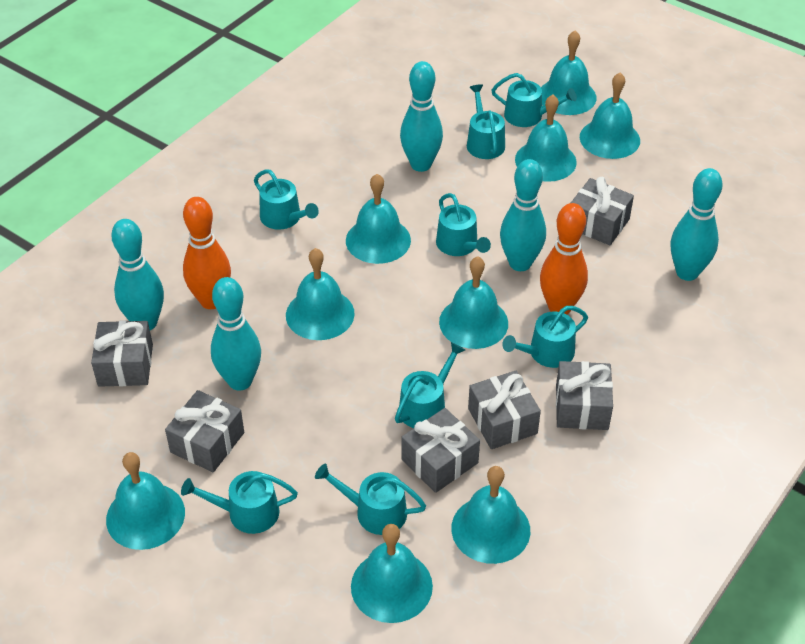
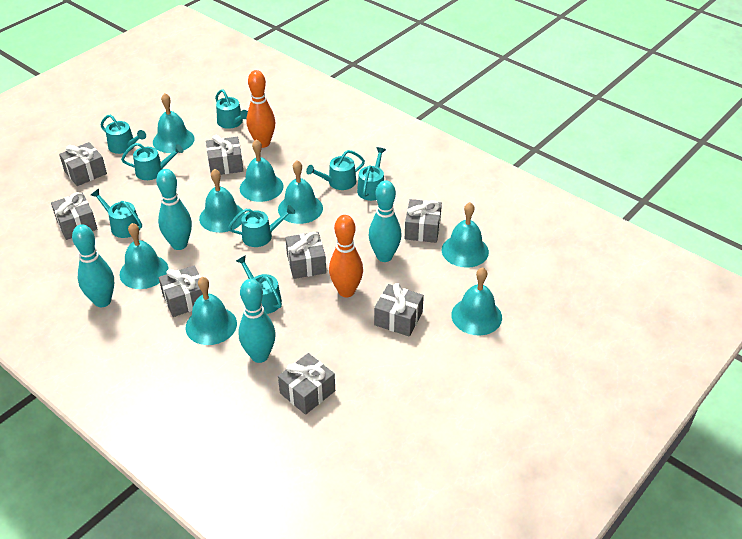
grey gift: 6 -> 8
turquoise bell: 9 -> 8
turquoise bowling pin: 5 -> 4

